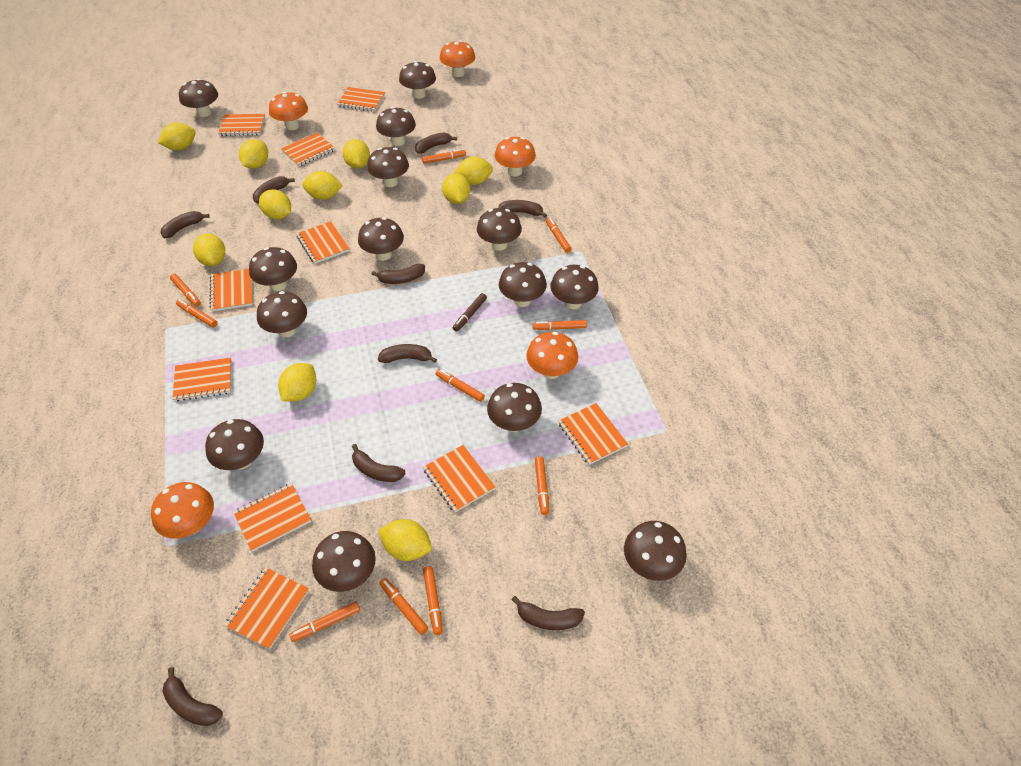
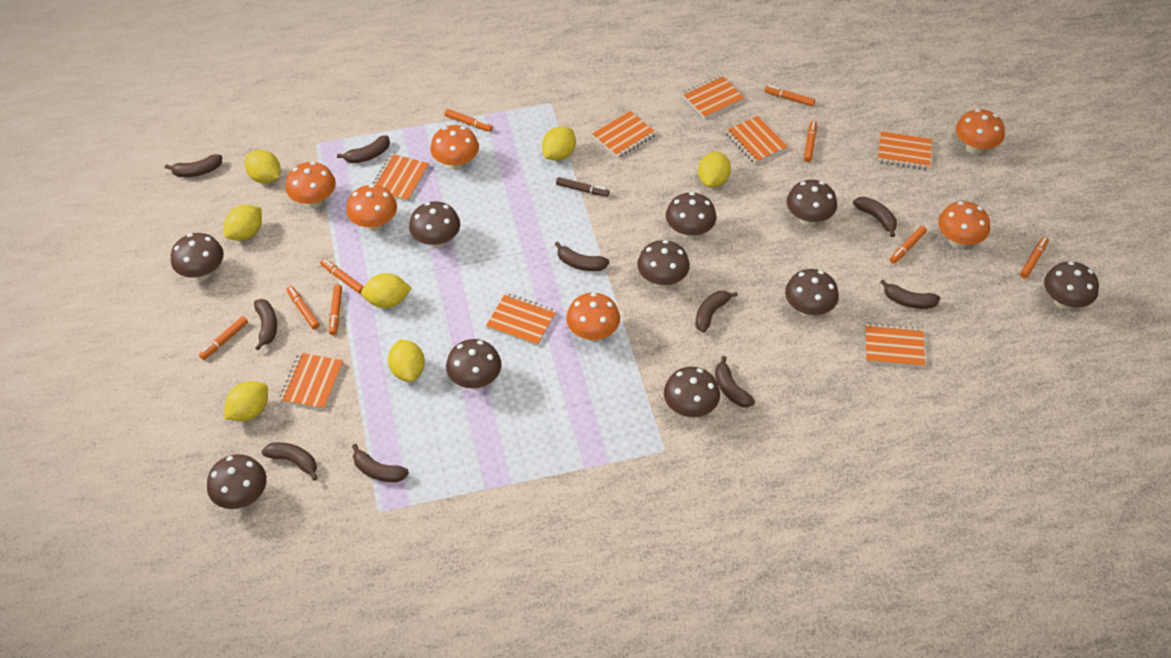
brown banana: 9 -> 10
brown mushroom: 14 -> 10
orange marker: 10 -> 9
orange mushroom: 5 -> 6
orange notebook: 10 -> 8
yellow lemon: 10 -> 7

